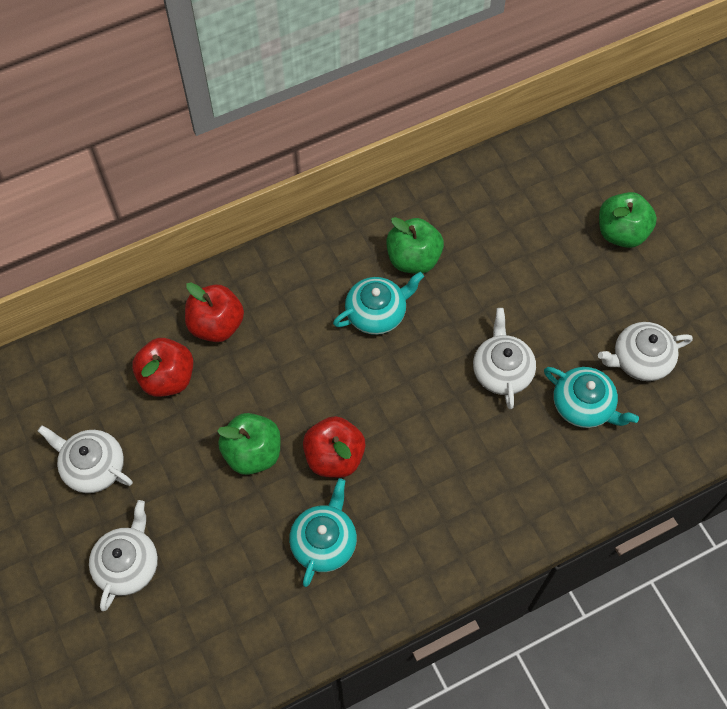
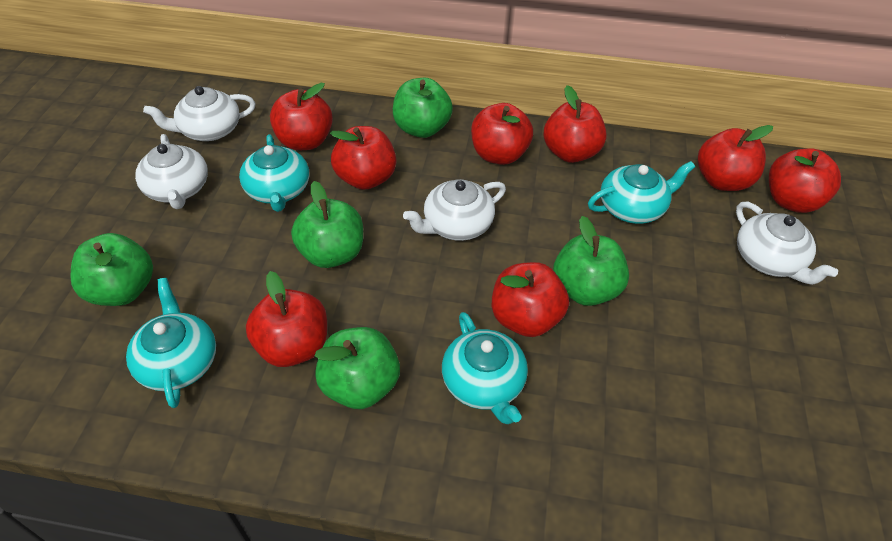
green apple: 3 -> 5
red apple: 3 -> 8
turquoise teapot: 3 -> 4

